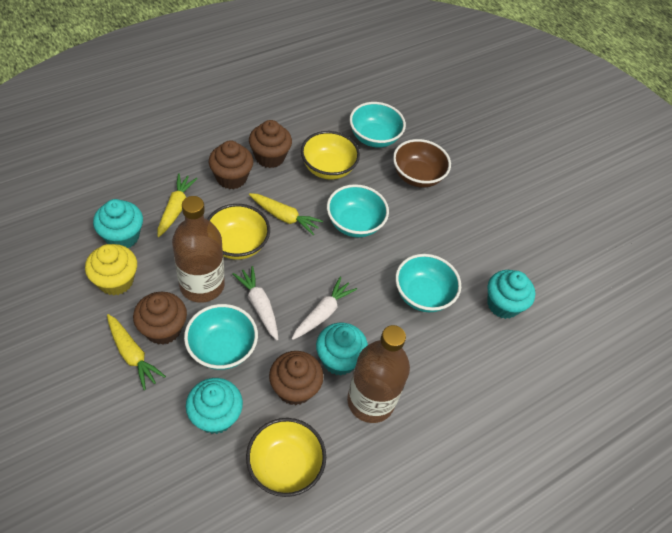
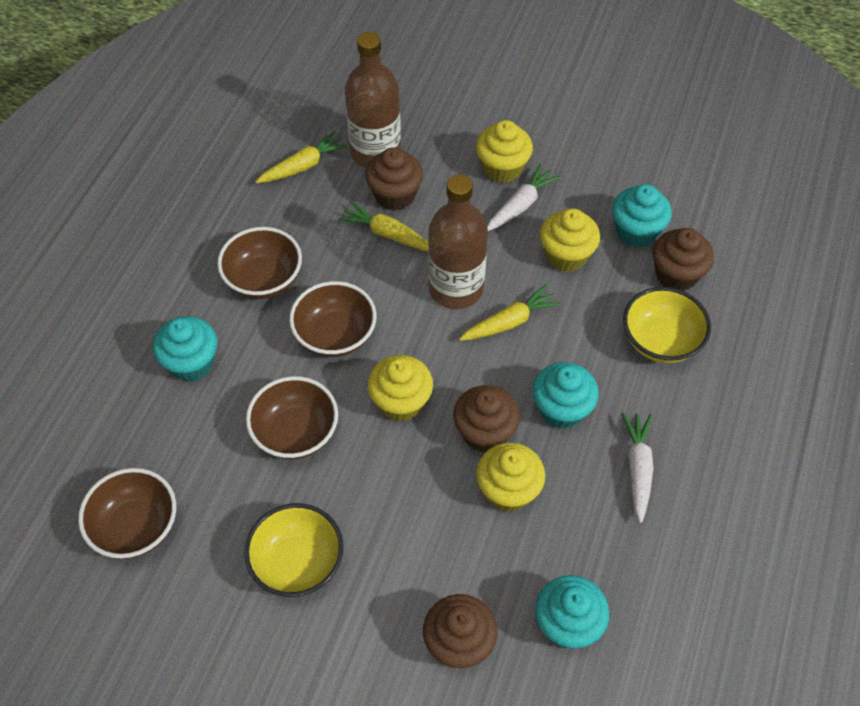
brown bowl: 1 -> 4
turquoise bowl: 4 -> 0
yellow bowl: 3 -> 2
yellow cupcake: 1 -> 4

